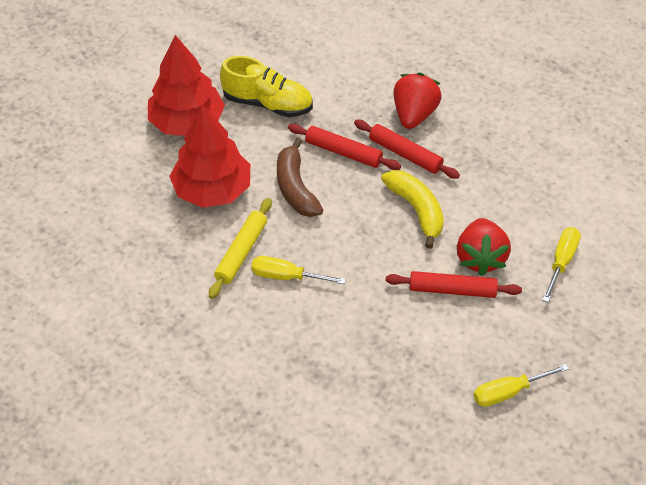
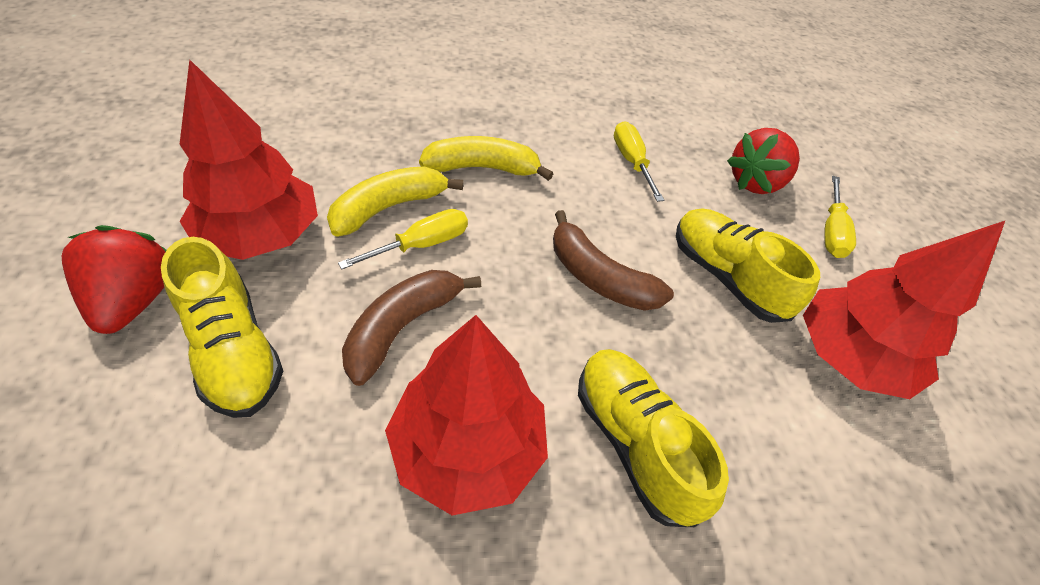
brown banana: 1 -> 2
red rolling pin: 3 -> 0
red tree: 2 -> 3
yellow banana: 1 -> 2
yellow rolling pin: 1 -> 0
yellow shoe: 1 -> 3

